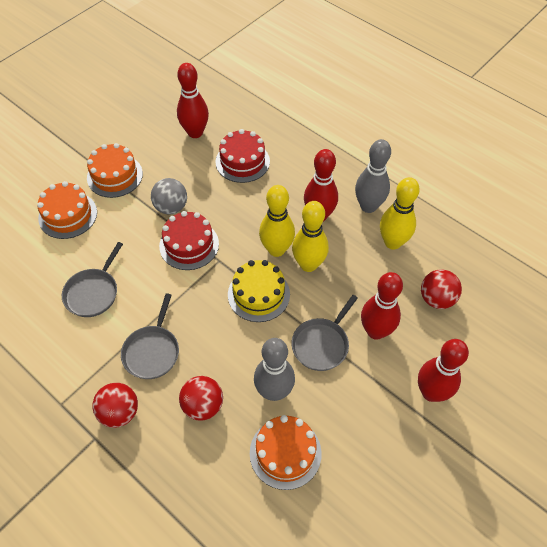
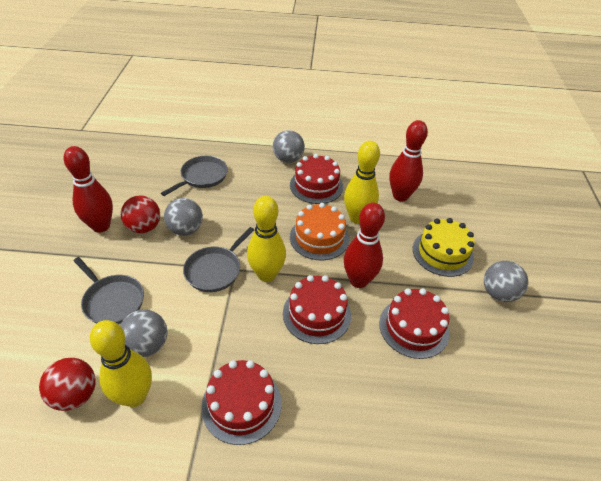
grey ball: 1 -> 4
grey bowling pin: 2 -> 0
orange cake: 3 -> 1
red ball: 3 -> 2
red bowling pin: 4 -> 3
red cake: 2 -> 4

